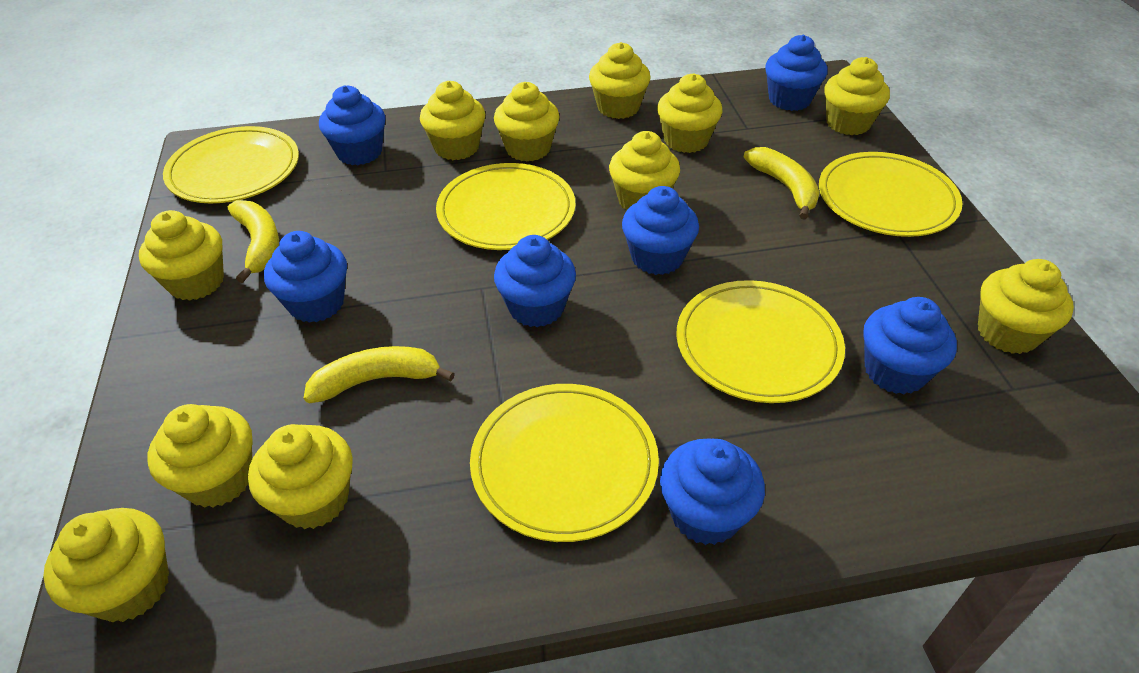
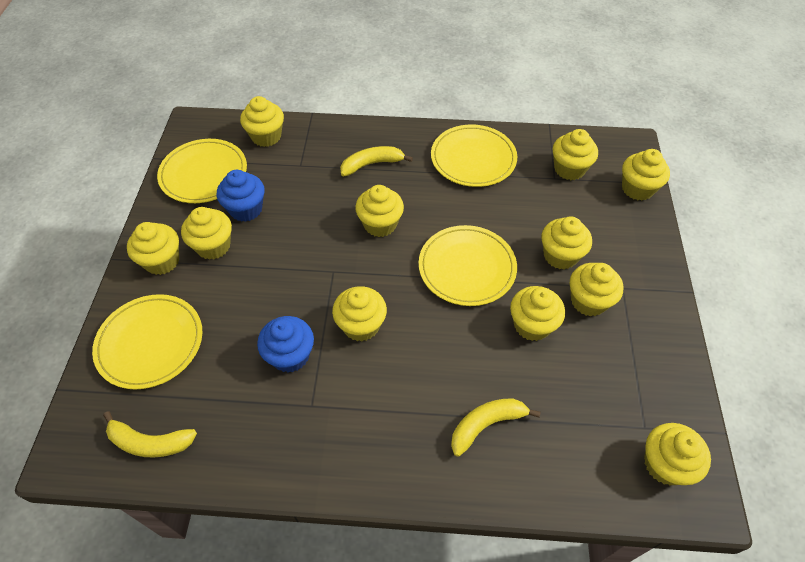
blue cupcake: 7 -> 2
yellow plate: 5 -> 4

